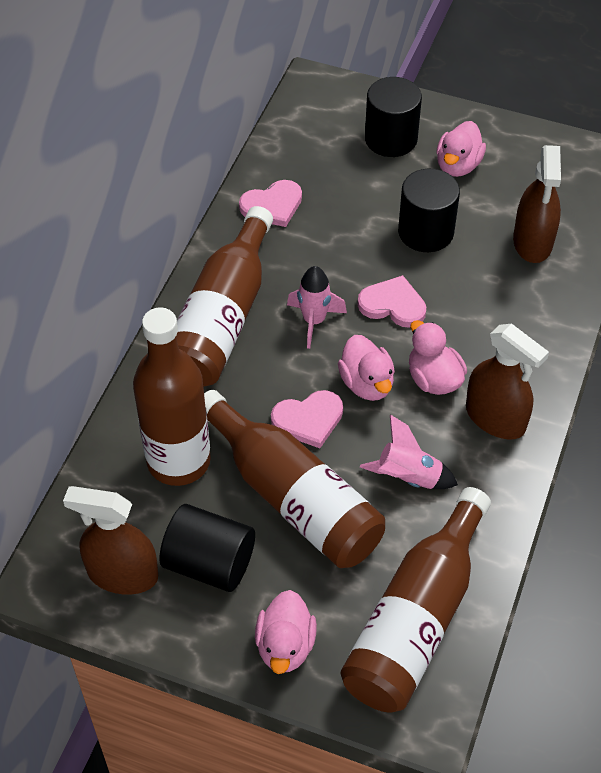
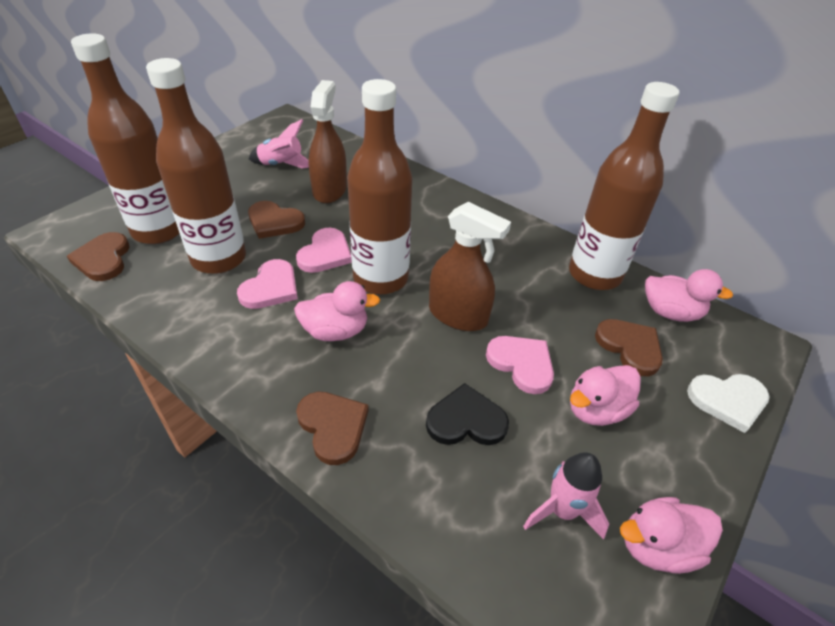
black cylinder: 3 -> 0
black heart: 0 -> 1
brown heart: 0 -> 4
brown spray bottle: 3 -> 2
white heart: 0 -> 1

